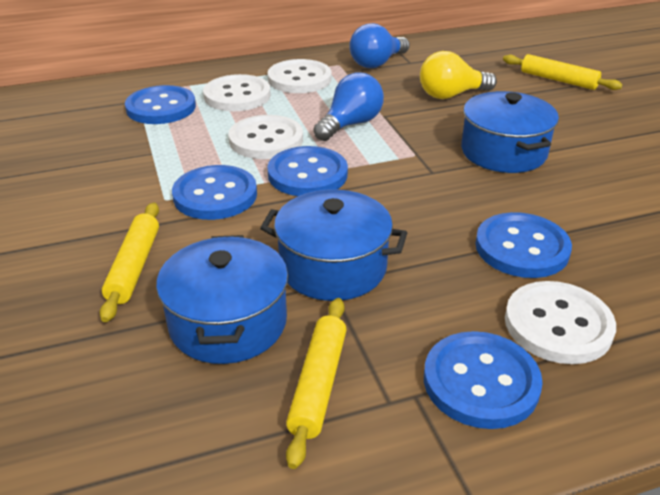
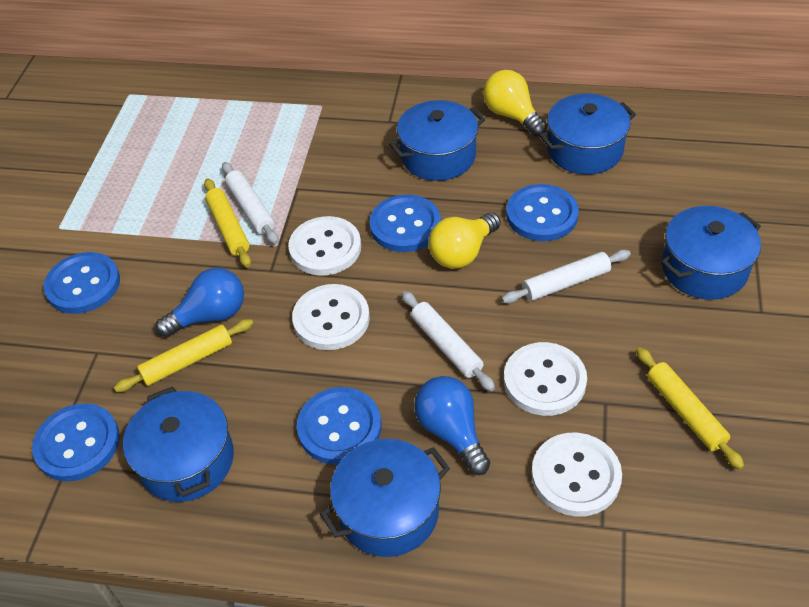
blue pot: 3 -> 5
white rolling pin: 0 -> 3
yellow light bulb: 1 -> 2

